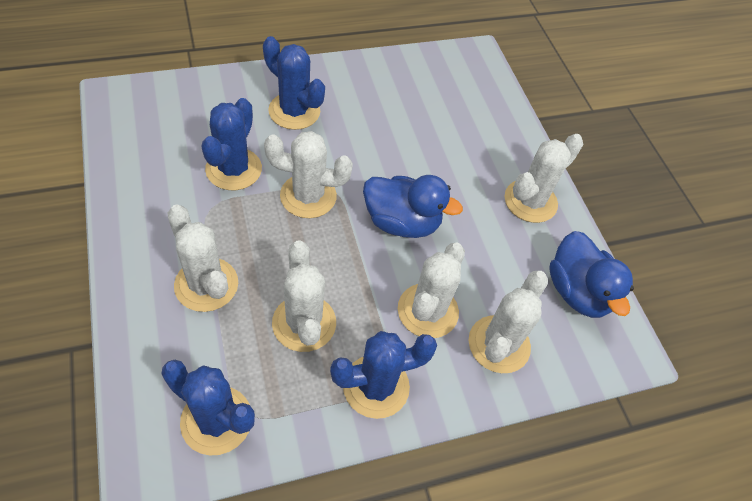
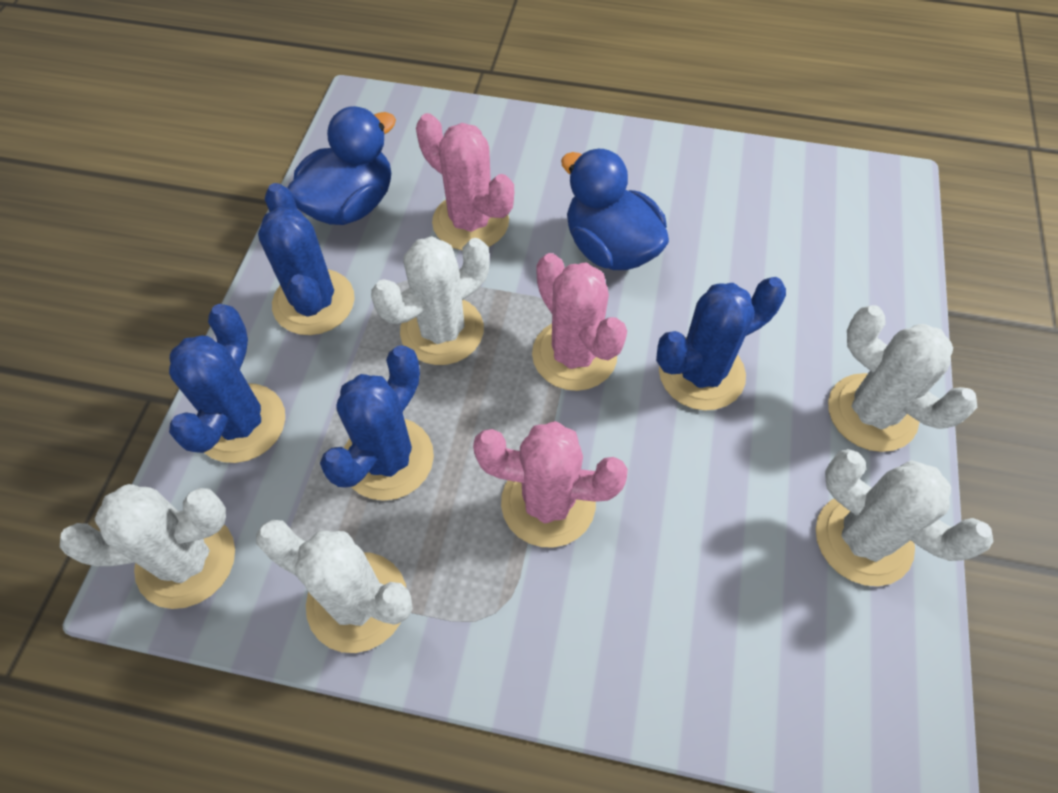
pink cactus: 0 -> 3
white cactus: 6 -> 5

